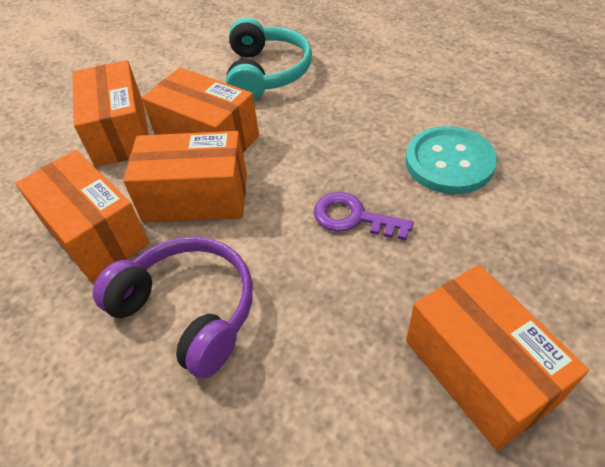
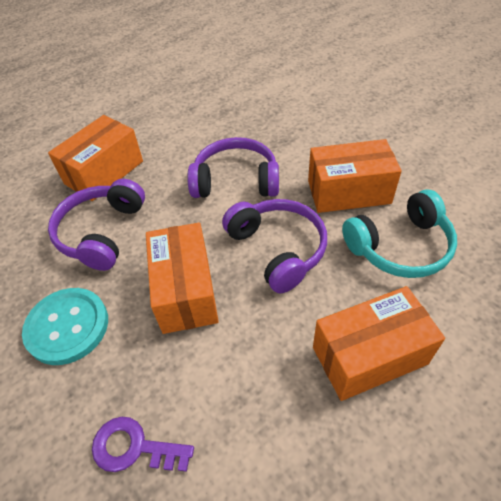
orange box: 5 -> 4
purple headphones: 1 -> 3

